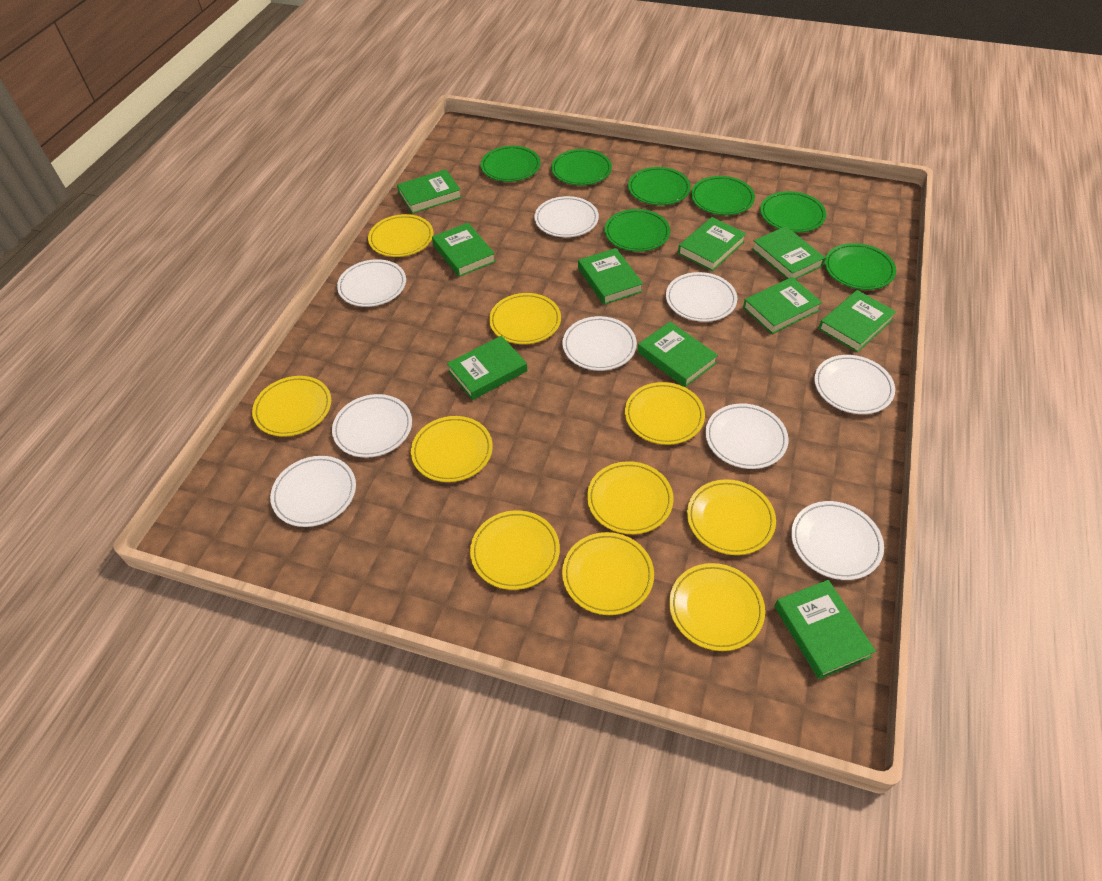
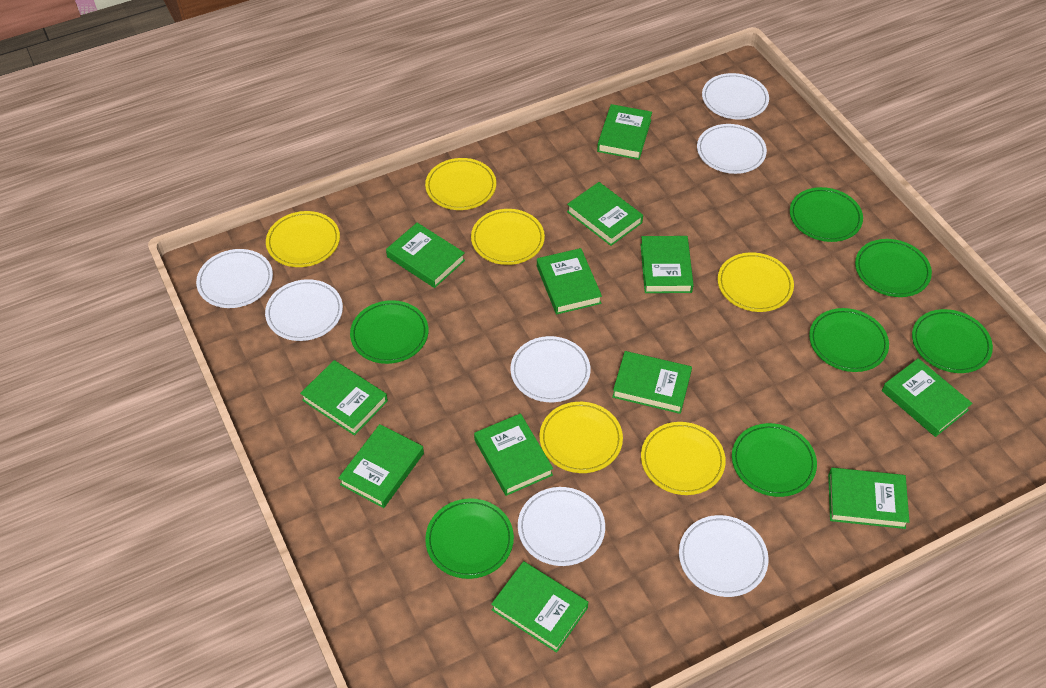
green book: 10 -> 12
white plate: 9 -> 7
yellow plate: 10 -> 6

